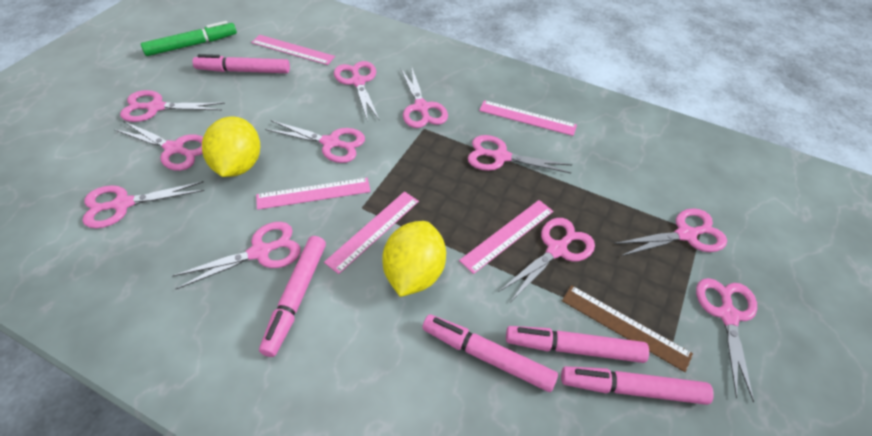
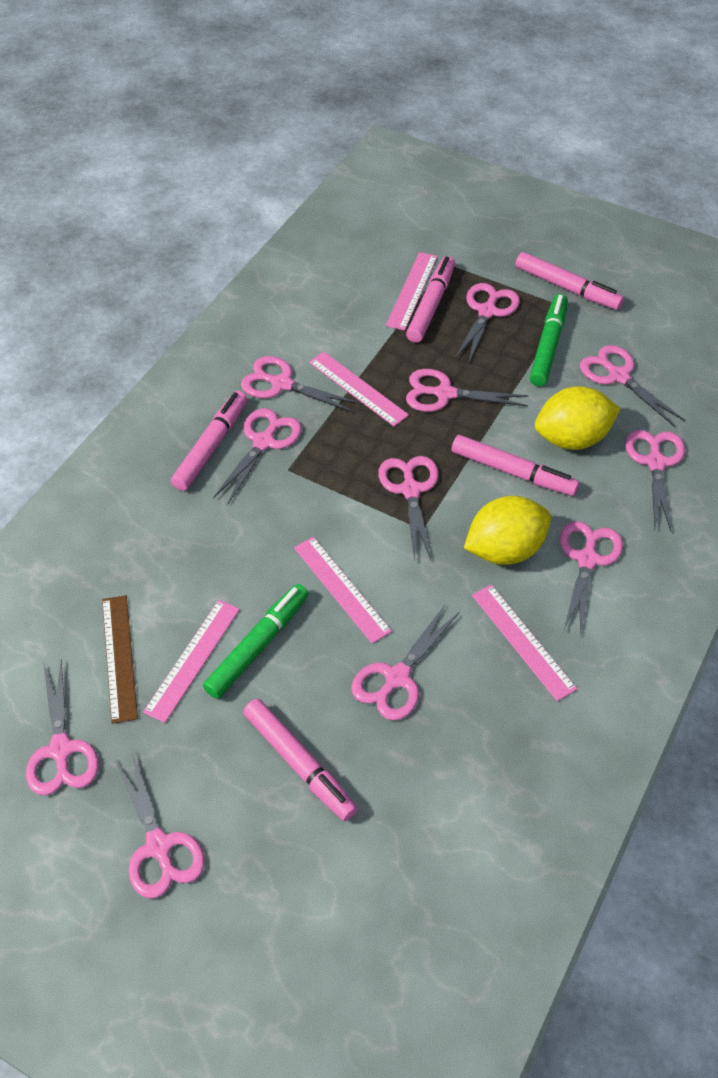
green marker: 1 -> 2

